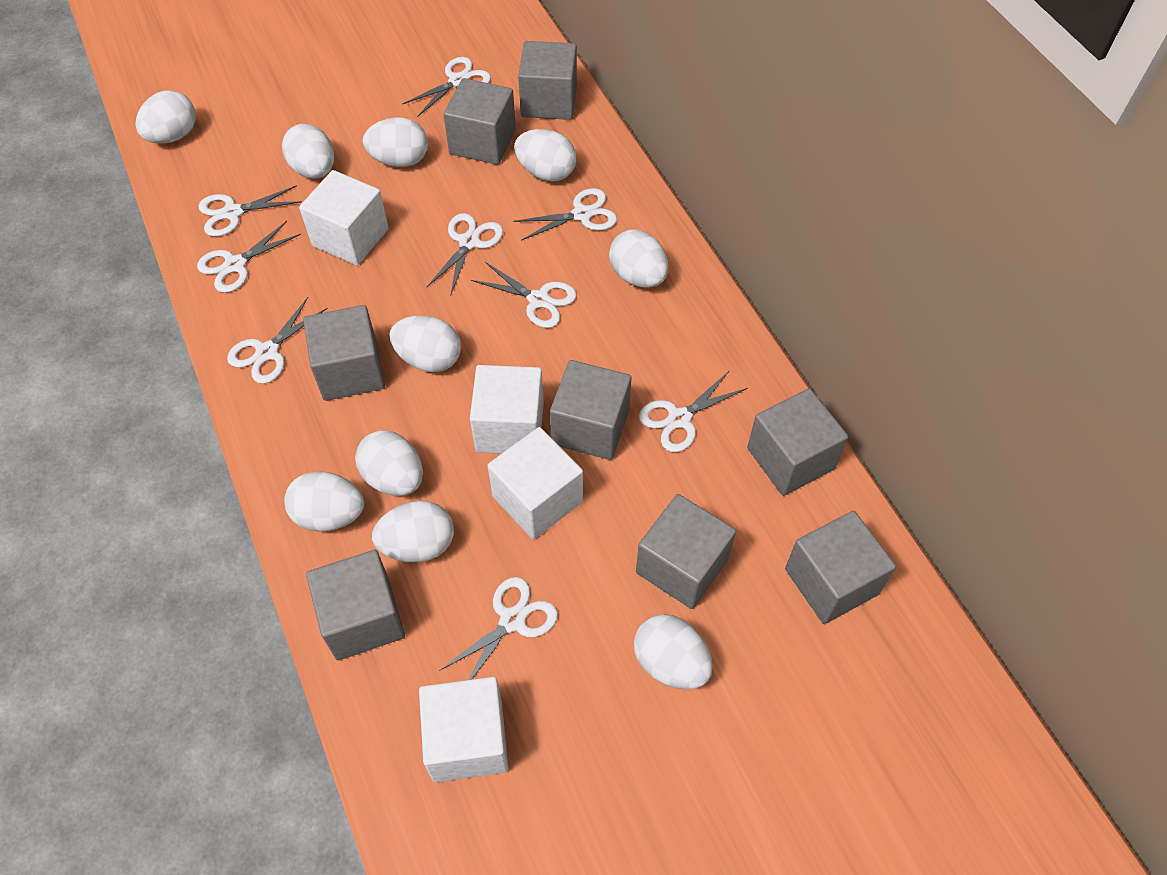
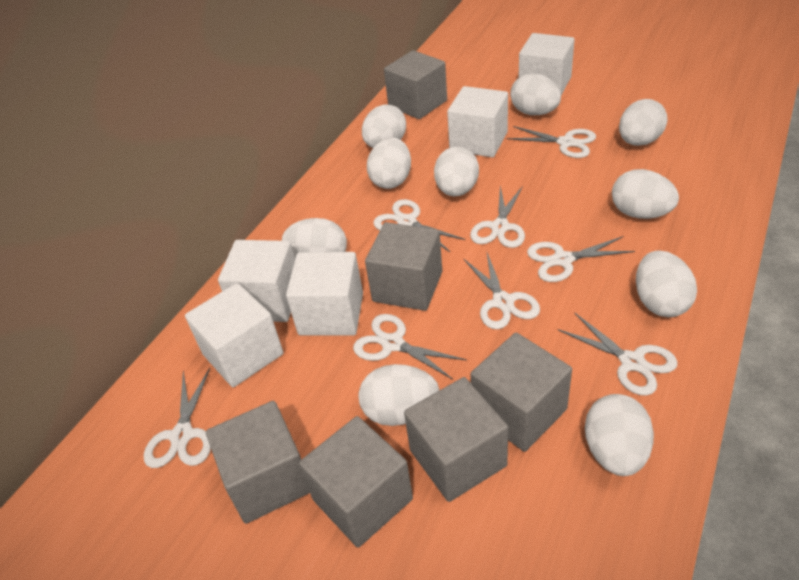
grey cube: 8 -> 6
white cube: 4 -> 5
white scissors: 9 -> 8

